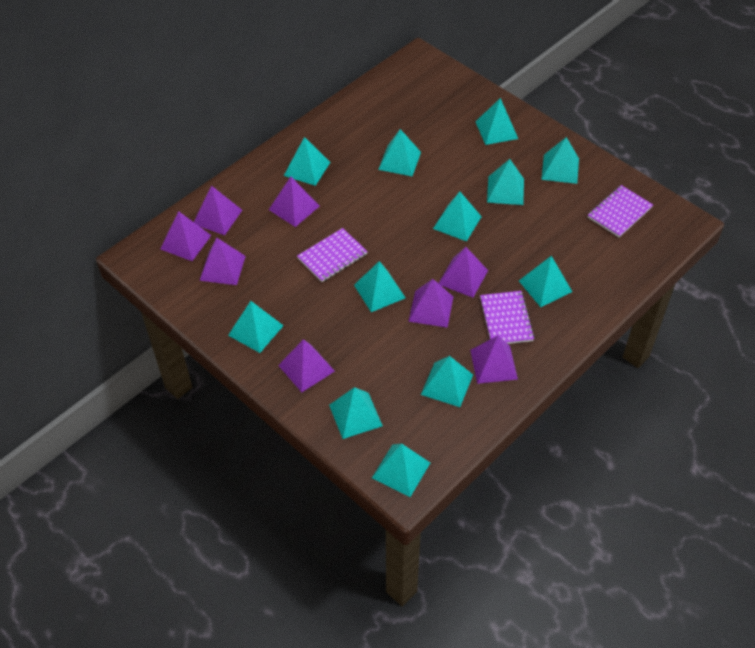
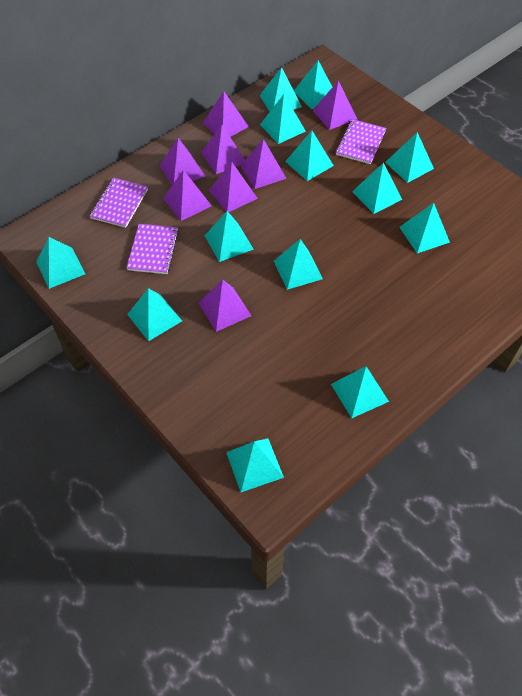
turquoise pyramid: 12 -> 13

